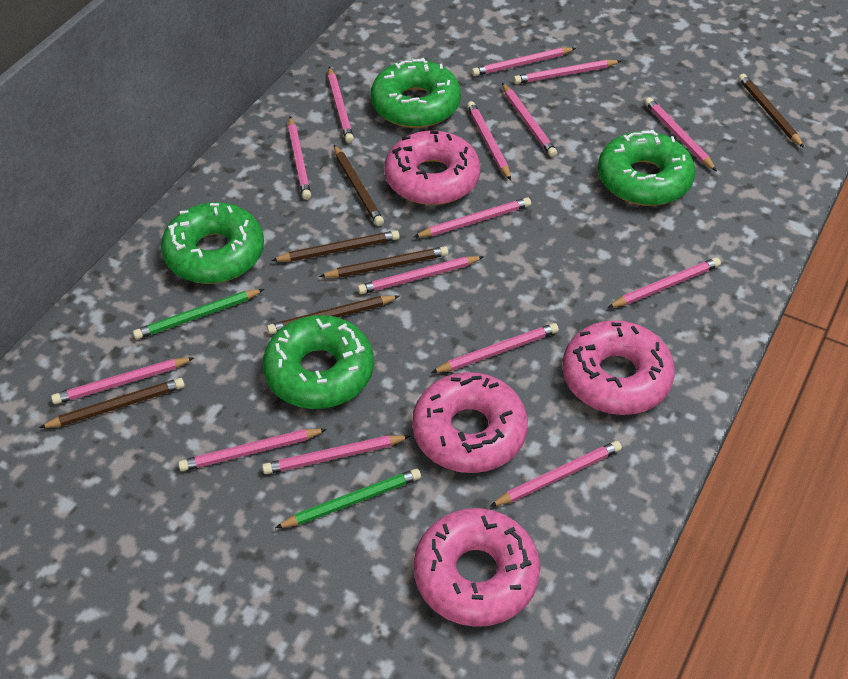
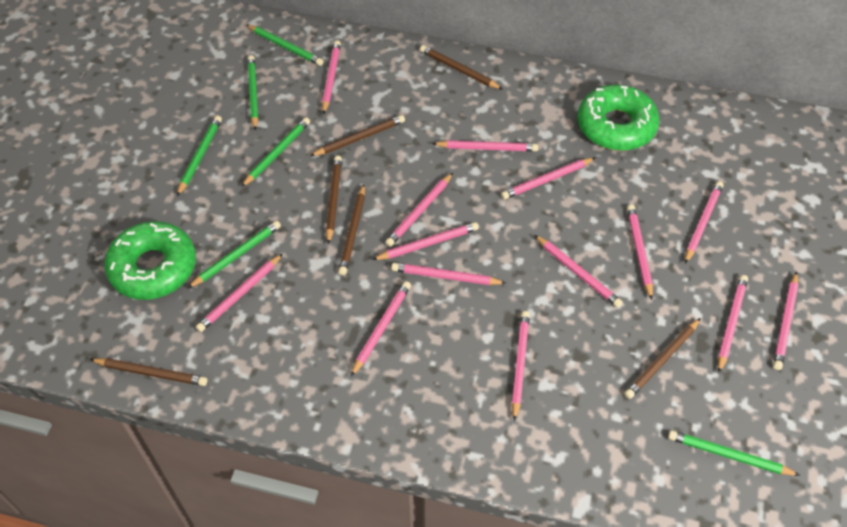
green donut: 4 -> 2
green pencil: 2 -> 6
pink donut: 4 -> 0
pink pencil: 15 -> 14

